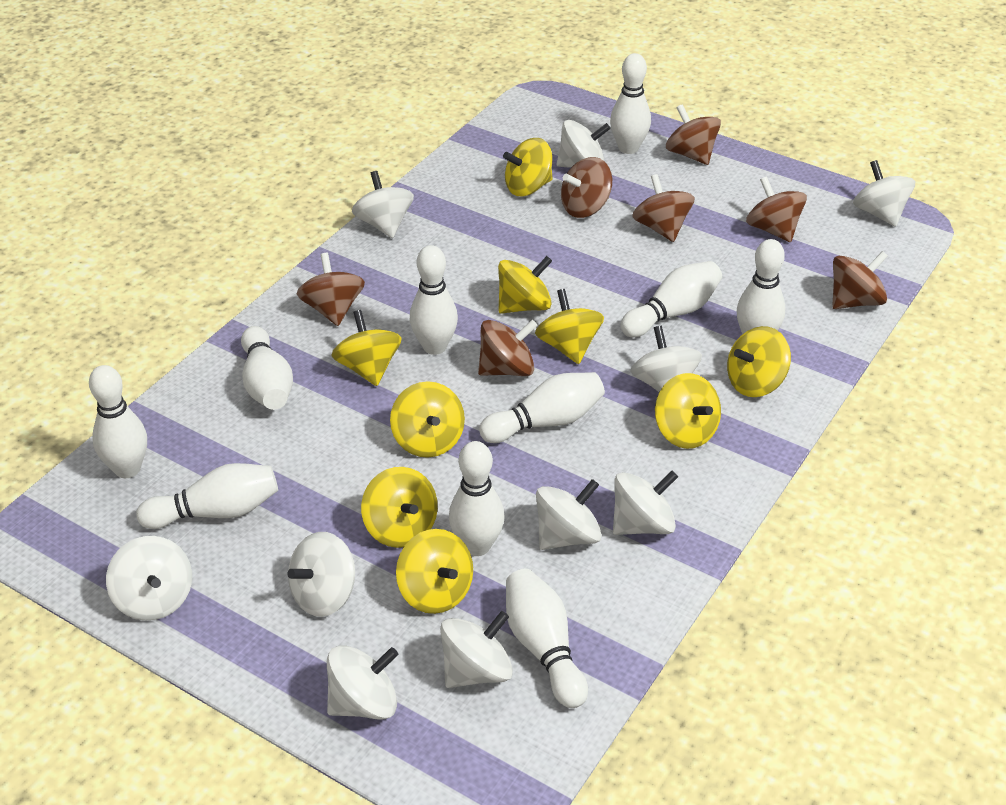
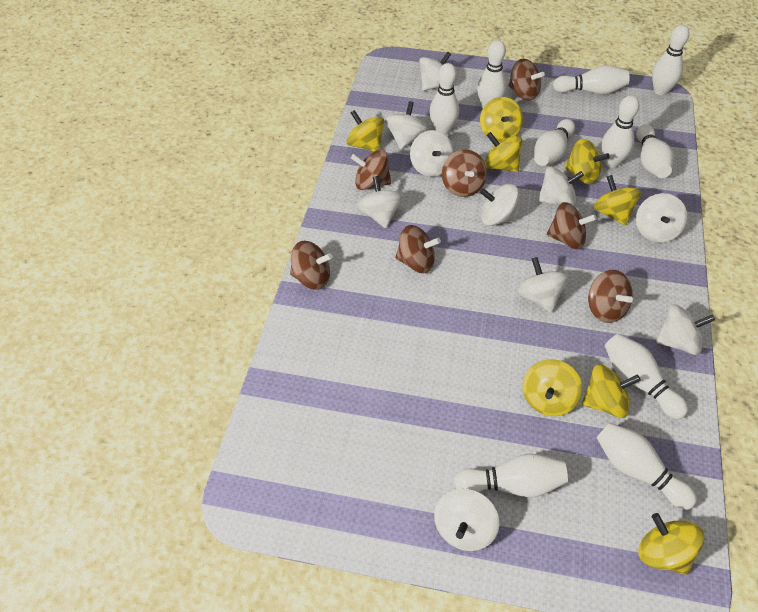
yellow spinning top: 9 -> 8

